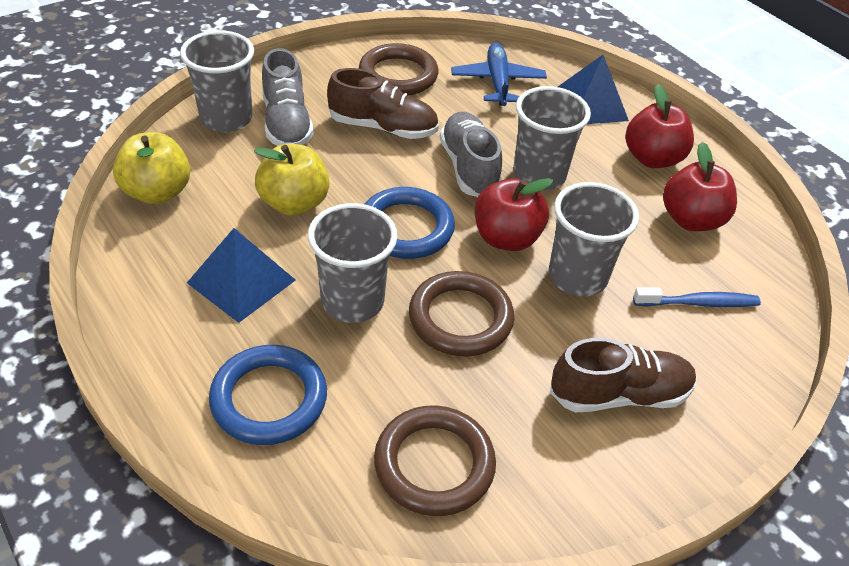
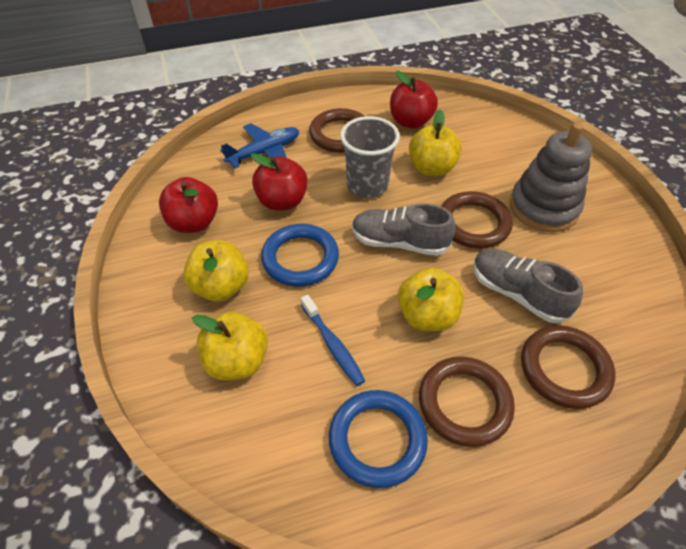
blue pyramid: 2 -> 0
brown ring: 3 -> 4
brown shoe: 2 -> 0
grey cup: 4 -> 1
grey stacking toy: 0 -> 1
yellow apple: 2 -> 4

